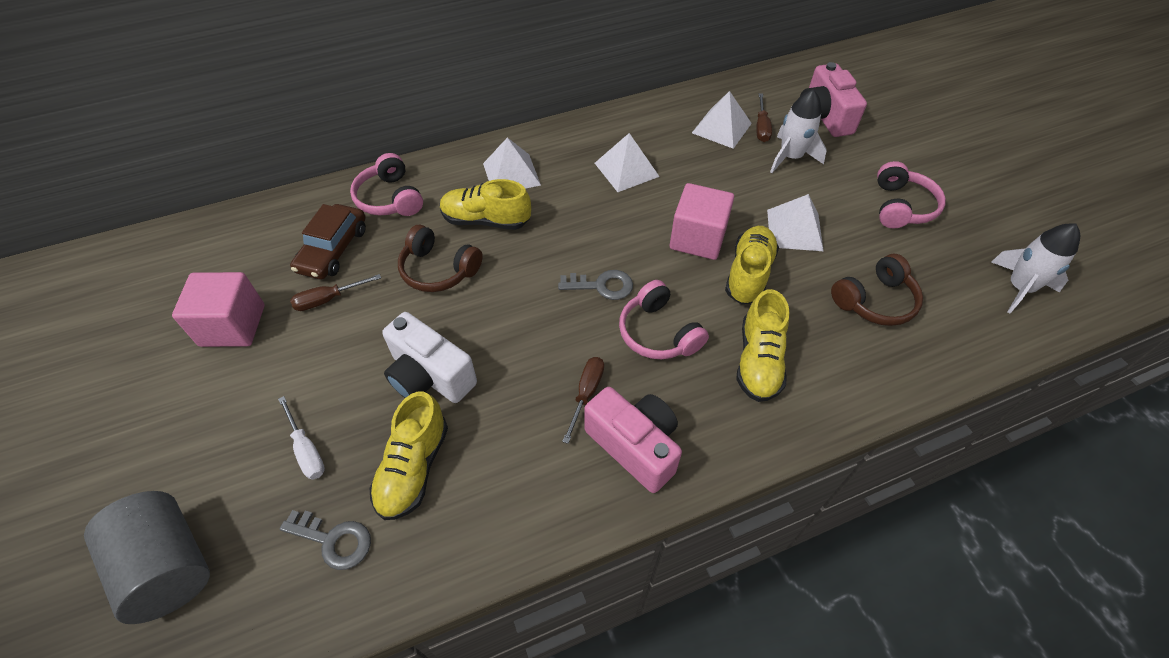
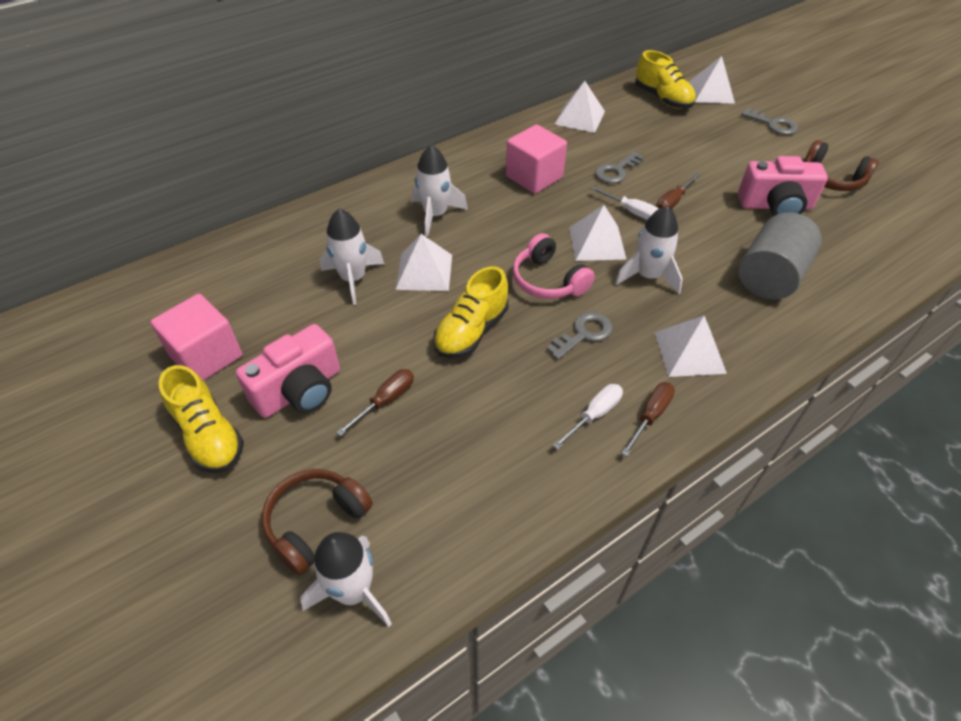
brown car: 1 -> 0
grey key: 2 -> 3
pink headphones: 3 -> 1
white camera: 1 -> 0
white pyramid: 4 -> 5
white rocket: 2 -> 4
white screwdriver: 1 -> 2
yellow shoe: 4 -> 3

